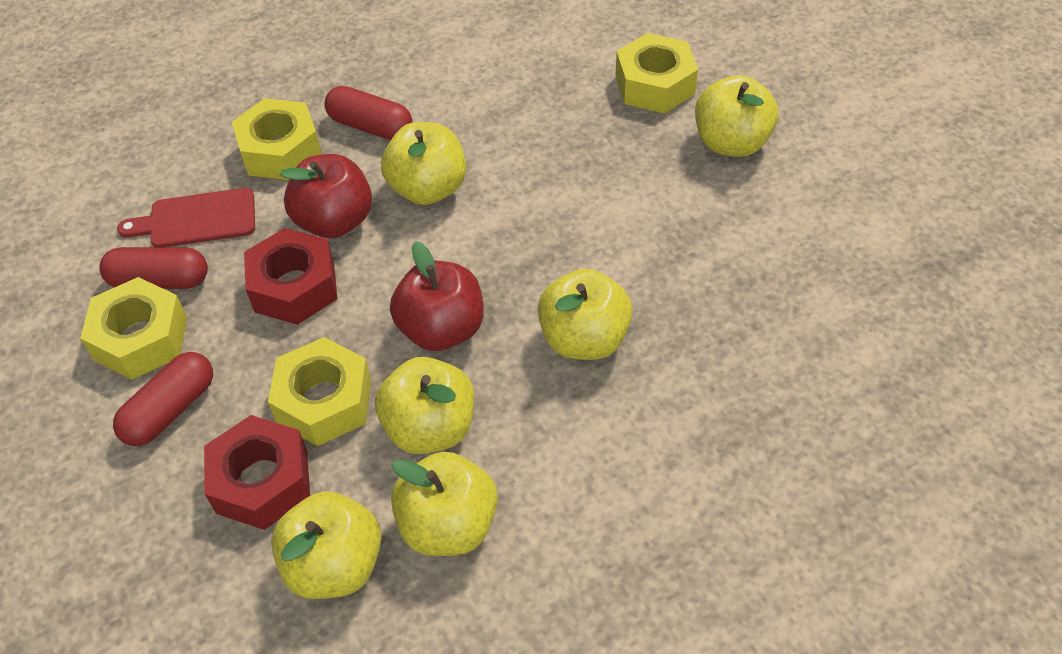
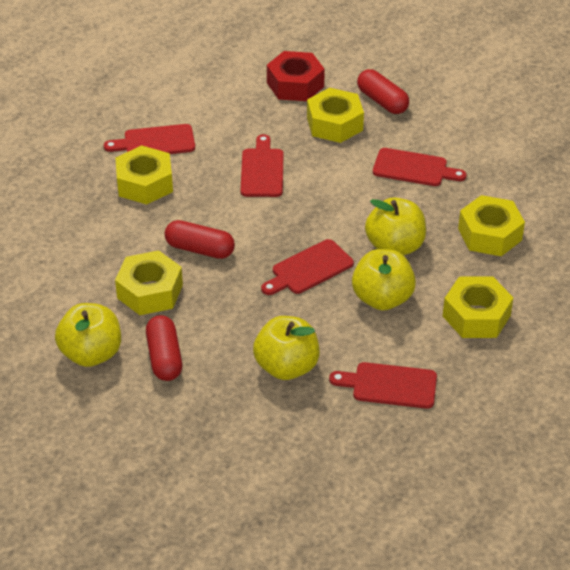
red apple: 2 -> 0
red cutting board: 1 -> 5
red nut: 2 -> 1
yellow apple: 6 -> 4
yellow nut: 4 -> 5

